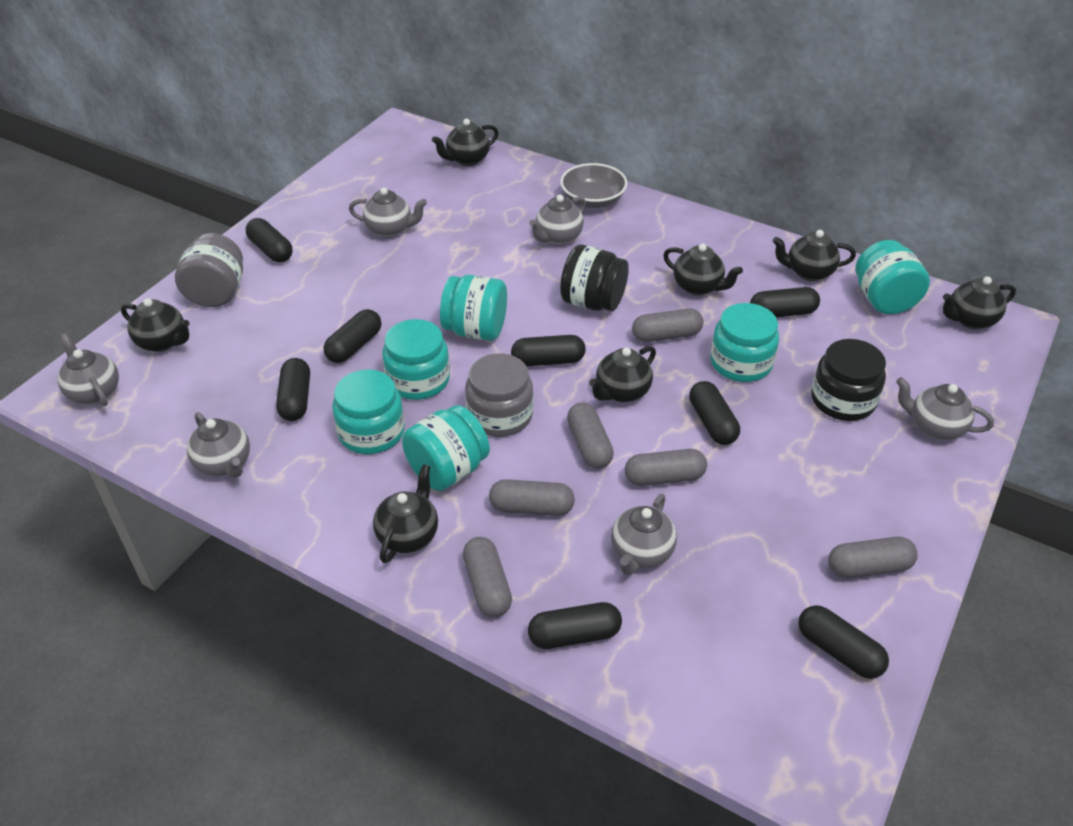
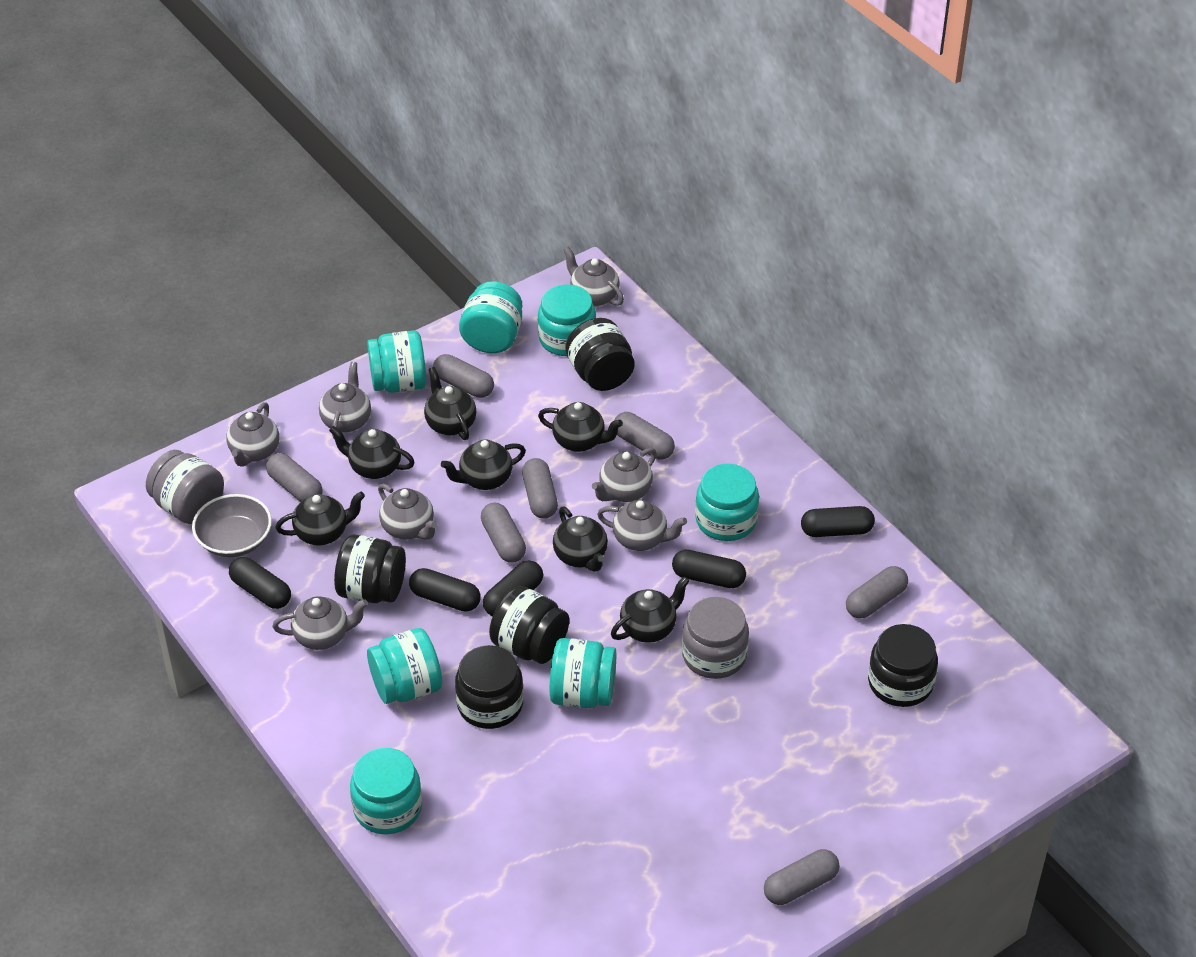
black capsule: 8 -> 5
black jar: 2 -> 5
grey capsule: 6 -> 7
grey teapot: 6 -> 7
turquoise jar: 6 -> 7

